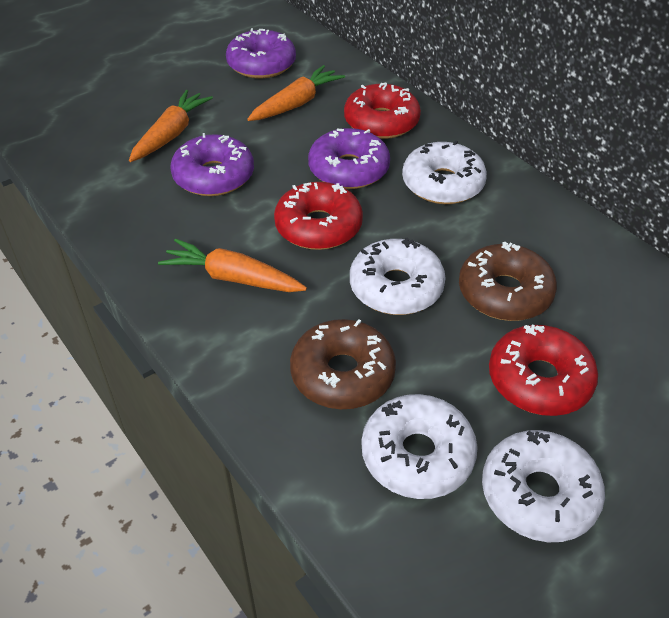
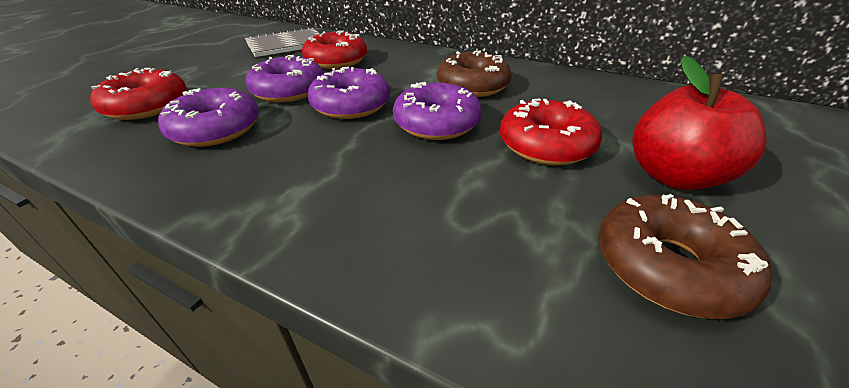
grey notebook: 0 -> 1
orange carrot: 3 -> 0
purple donut: 3 -> 4
red apple: 0 -> 1
white donut: 4 -> 0

